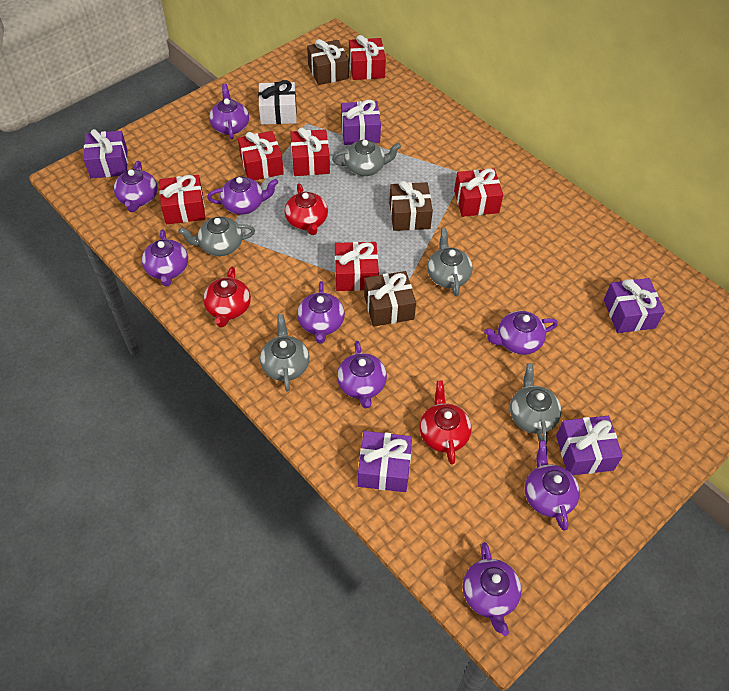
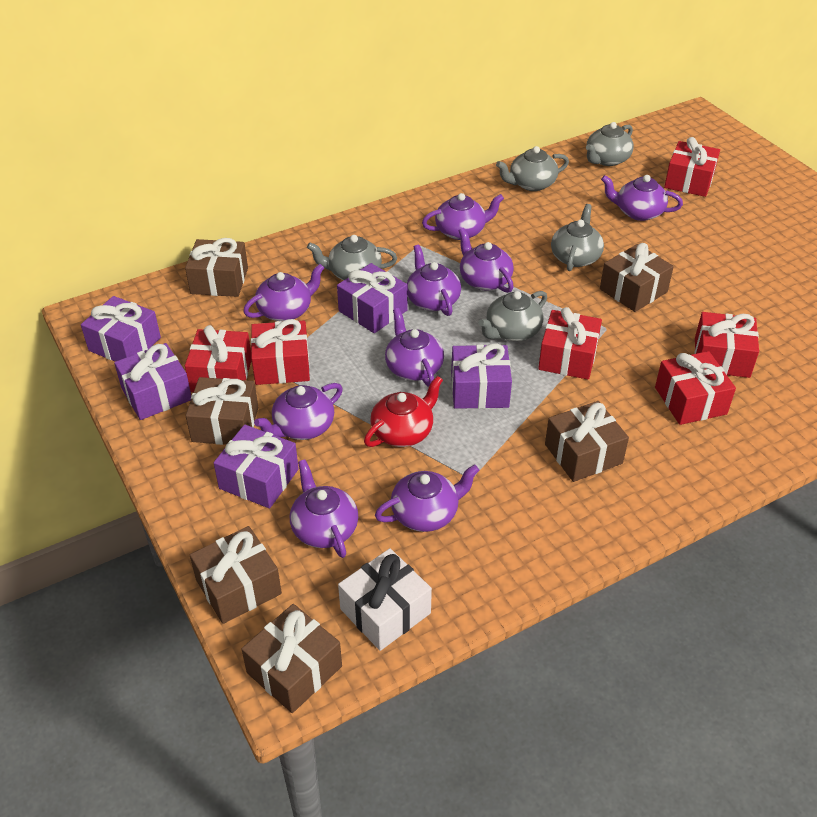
brown gift: 3 -> 6
red teapot: 3 -> 1

